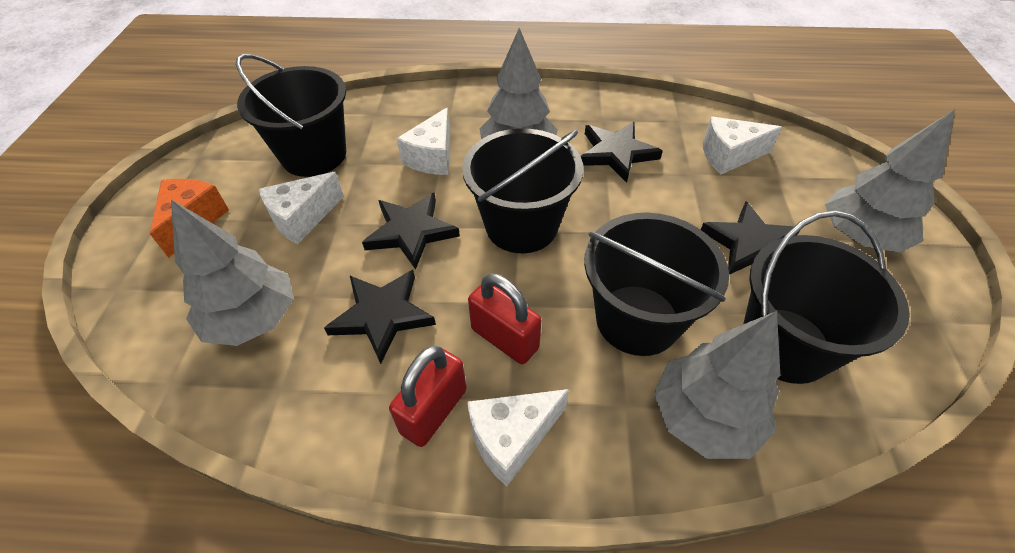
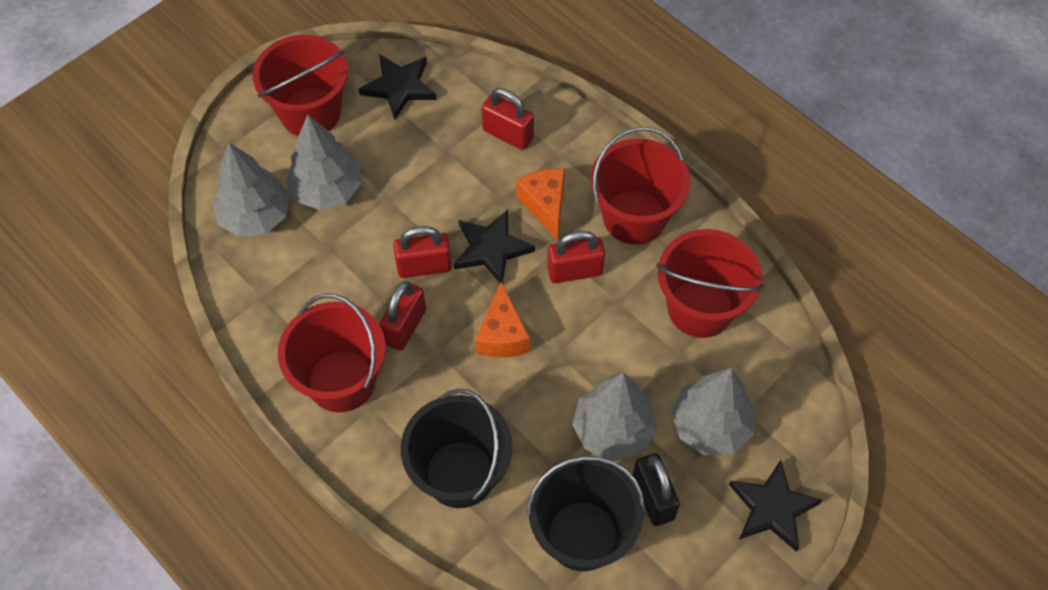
black bucket: 4 -> 2
black padlock: 0 -> 1
black star: 4 -> 3
orange cheese: 1 -> 2
red bucket: 0 -> 4
red padlock: 2 -> 4
white cheese: 4 -> 0

